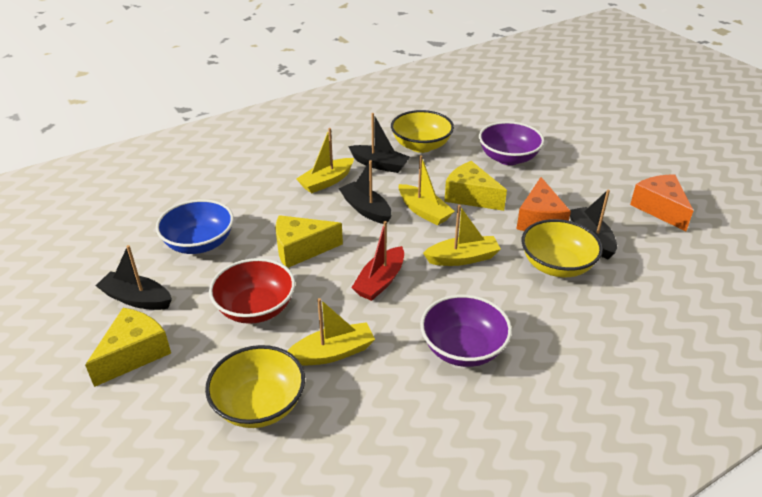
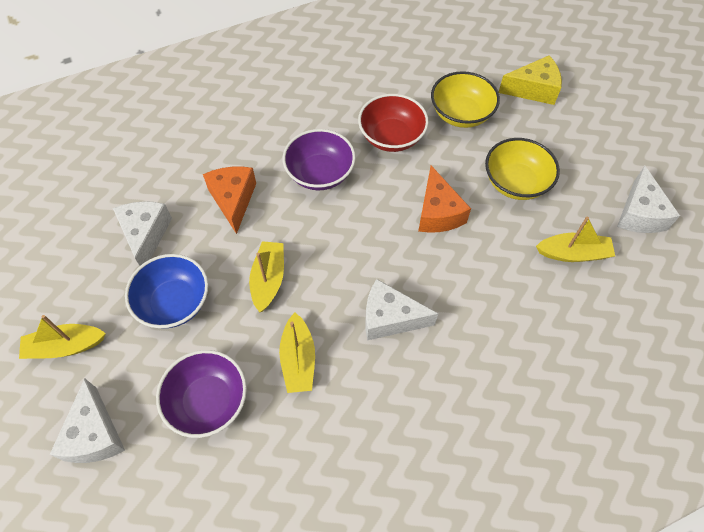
black boat: 4 -> 0
red boat: 1 -> 0
white cheese: 0 -> 4
yellow bowl: 3 -> 2
yellow cheese: 3 -> 1

